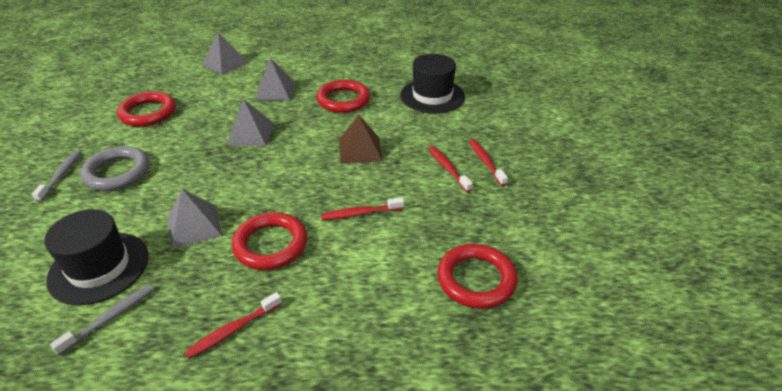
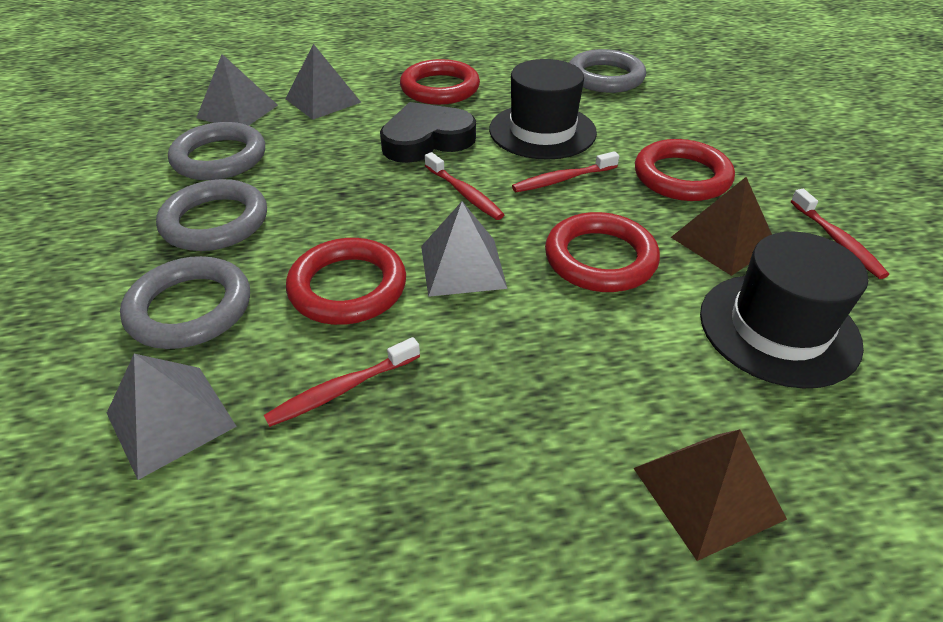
black heart: 0 -> 1
brown pyramid: 1 -> 2
grey ring: 1 -> 4
grey toothbrush: 2 -> 0

